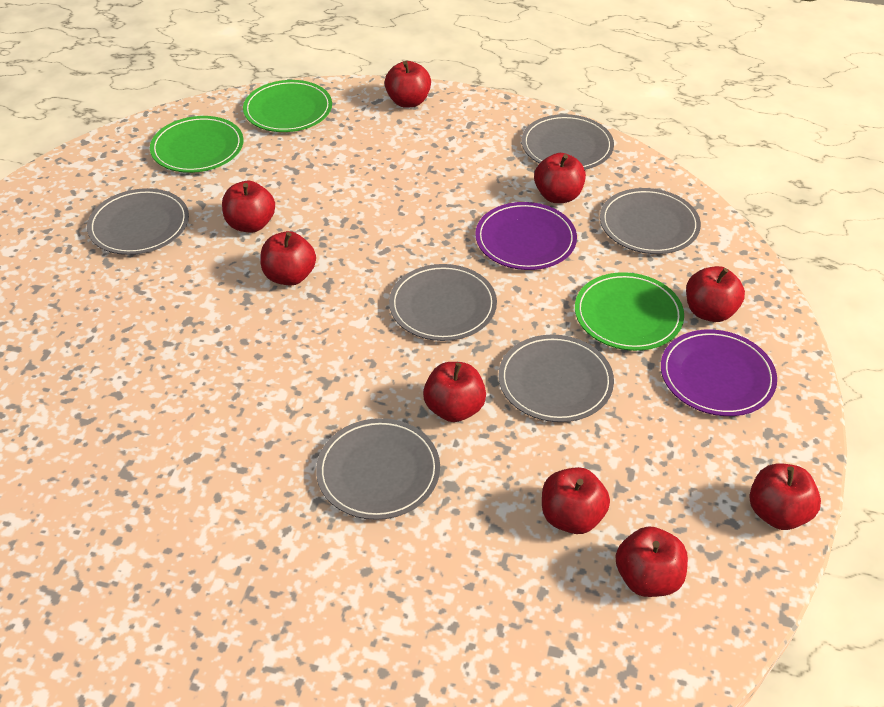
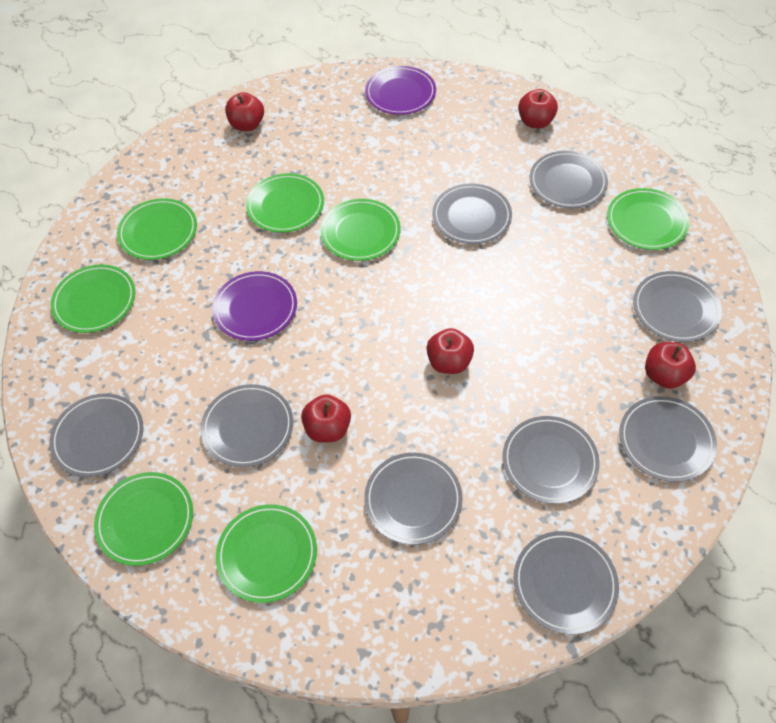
green plate: 3 -> 7
grey plate: 6 -> 9
red apple: 9 -> 5

